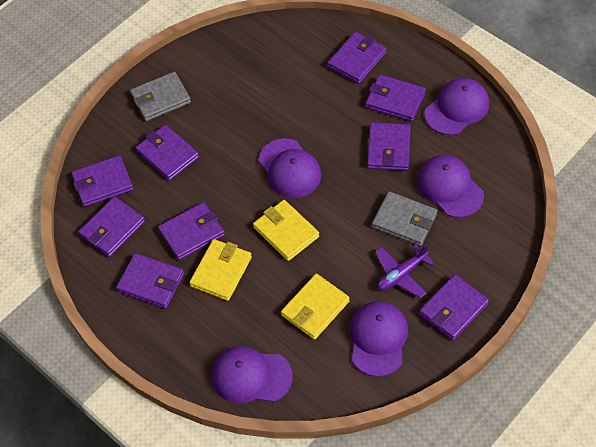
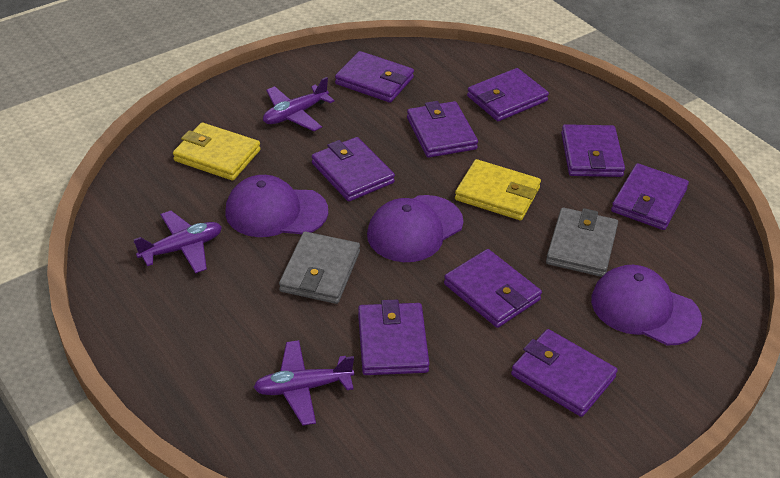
purple cap: 5 -> 3
purple plane: 1 -> 3
yellow wallet: 3 -> 2

